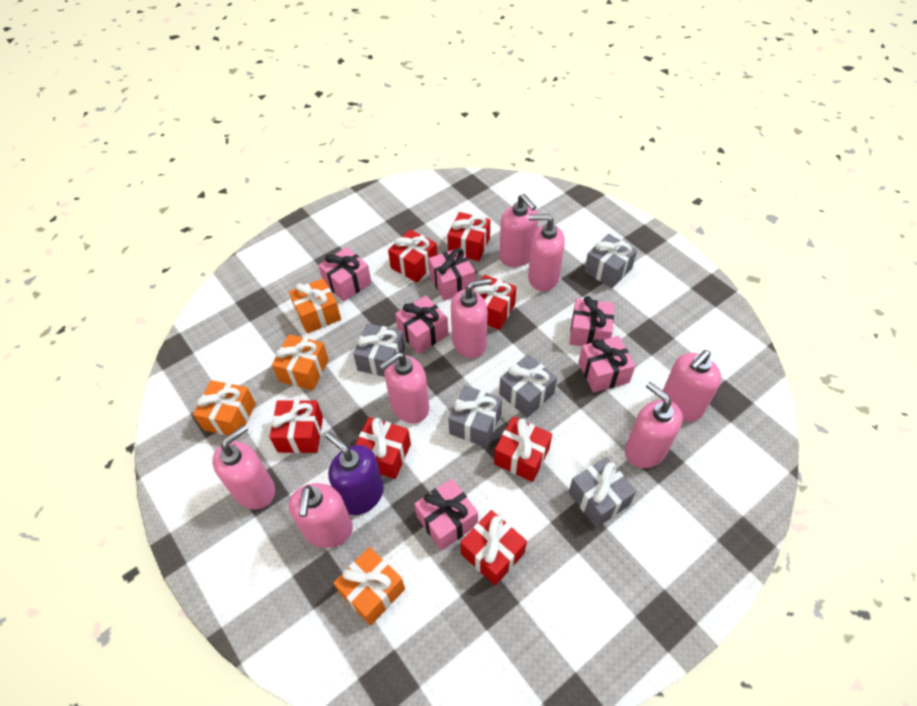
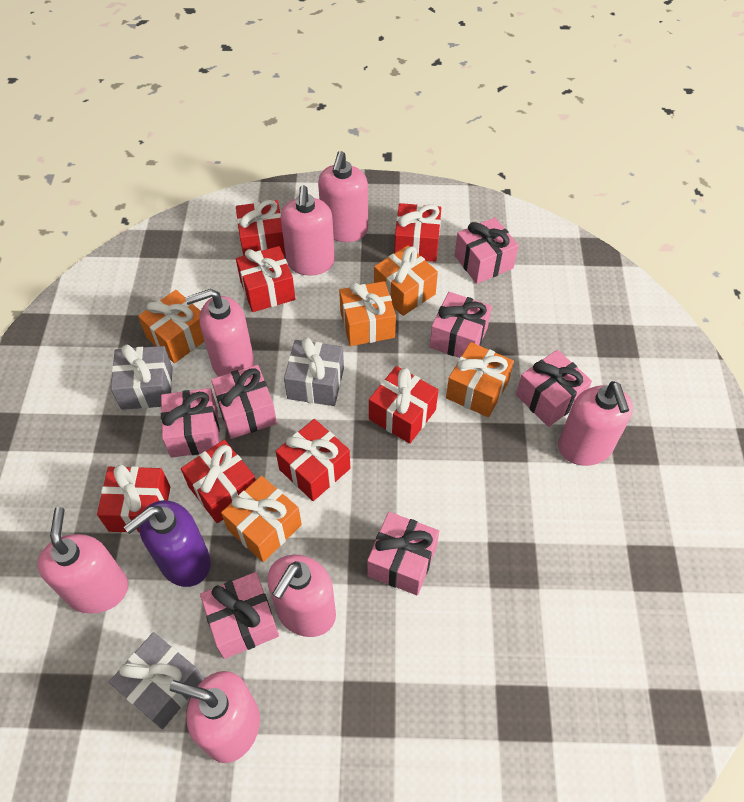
grey gift: 5 -> 3
orange gift: 4 -> 5
pink gift: 6 -> 7
pink soap dispenser: 8 -> 7

